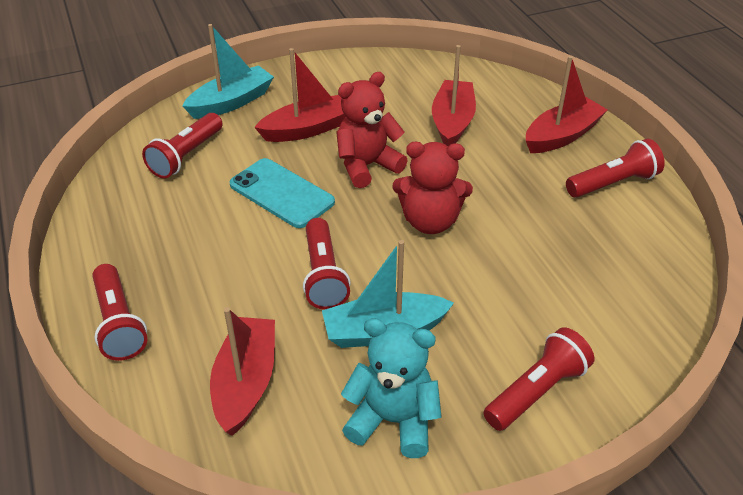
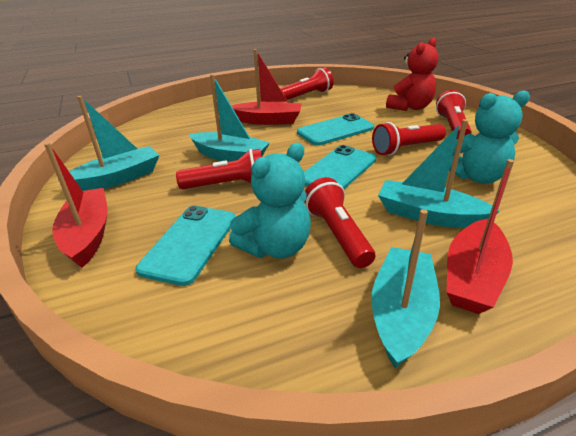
red boat: 4 -> 3
red teddy bear: 2 -> 1
turquoise boat: 2 -> 4
turquoise phone: 1 -> 3
turquoise teddy bear: 1 -> 2

